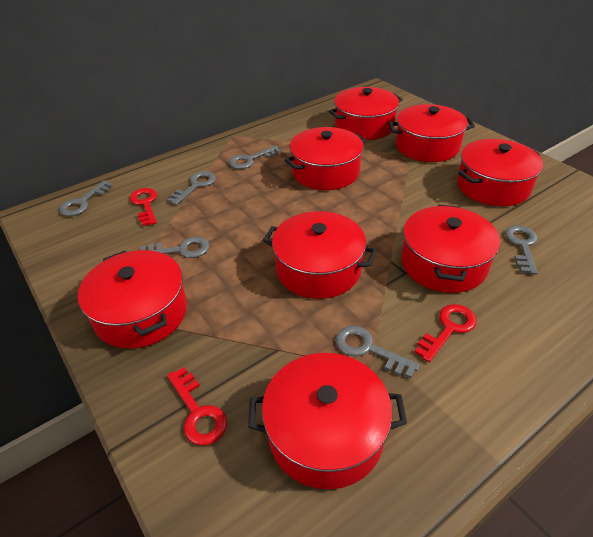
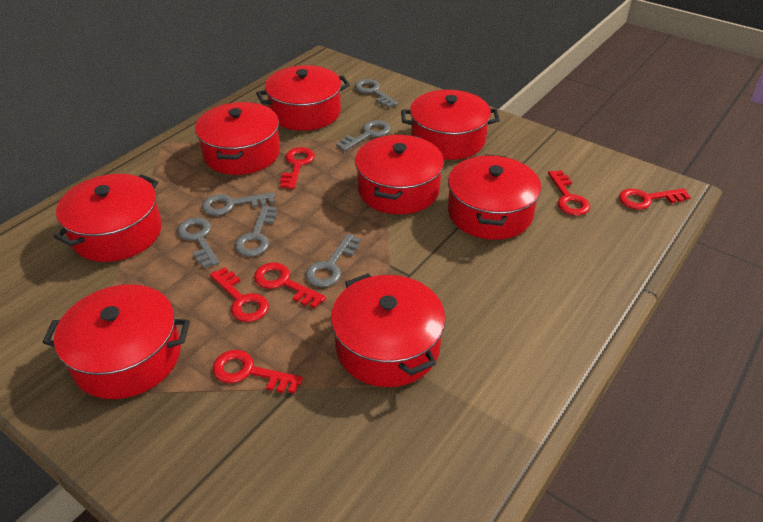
red key: 3 -> 6

